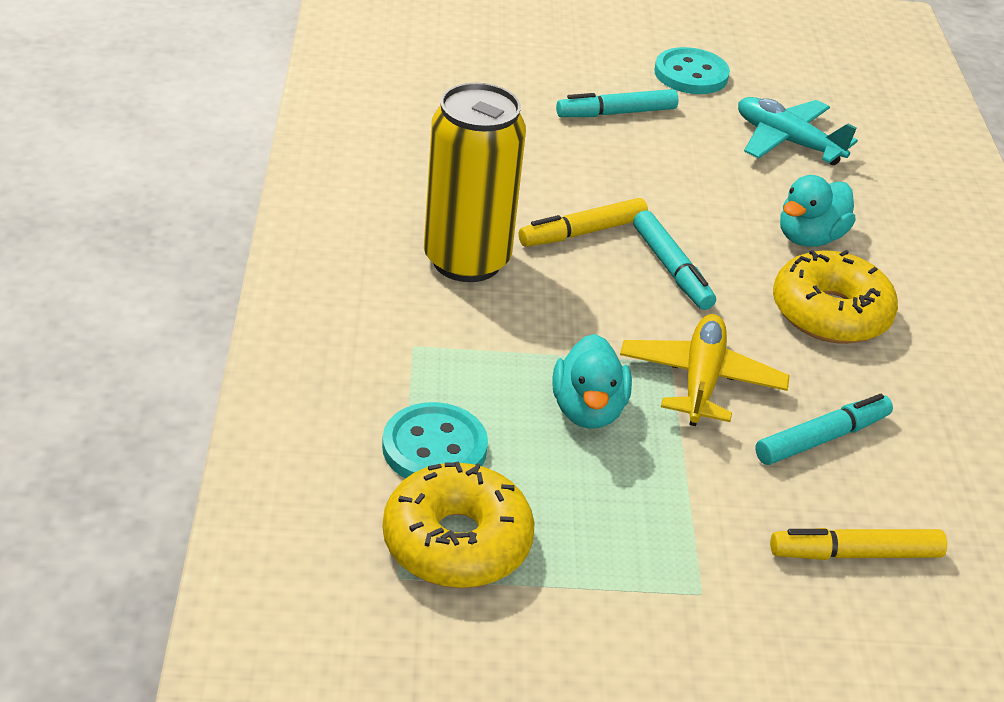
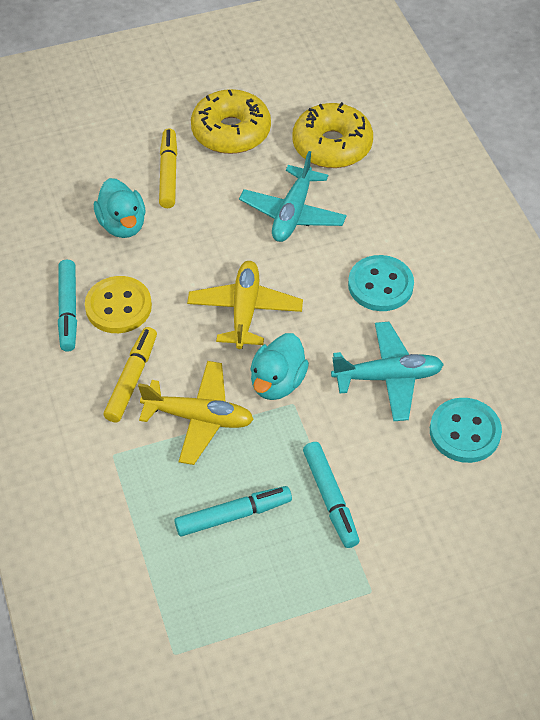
turquoise plane: 1 -> 2
yellow button: 0 -> 1
yellow can: 1 -> 0
yellow plane: 1 -> 2

